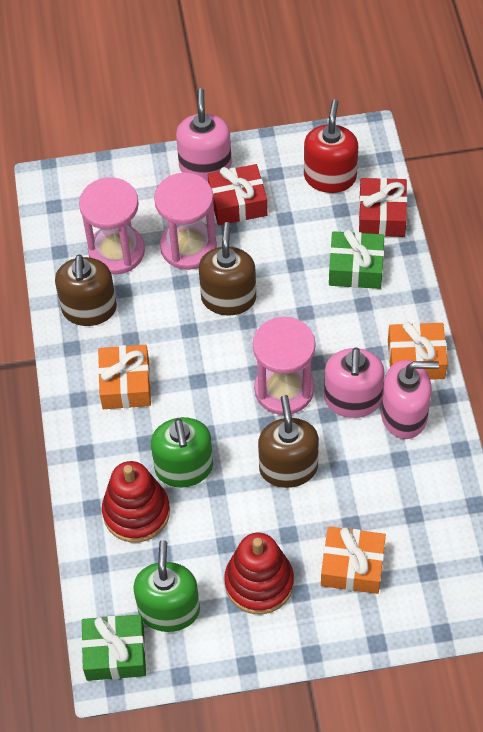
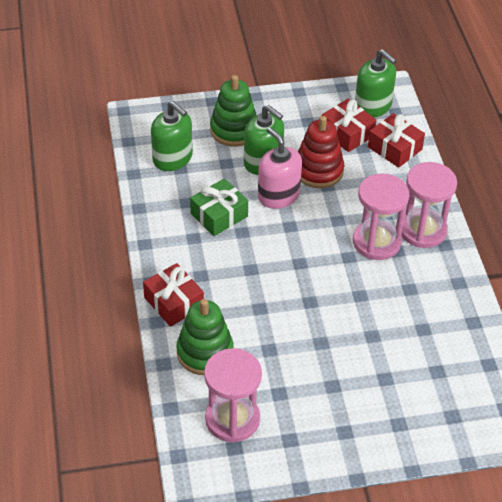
brown soap dispenser: 3 -> 0
green gift: 2 -> 1
green soap dispenser: 2 -> 3
green stacking toy: 0 -> 2
orange gift: 3 -> 0
pink soap dispenser: 3 -> 1
red gift: 2 -> 3
red soap dispenser: 1 -> 0
red stacking toy: 2 -> 1

